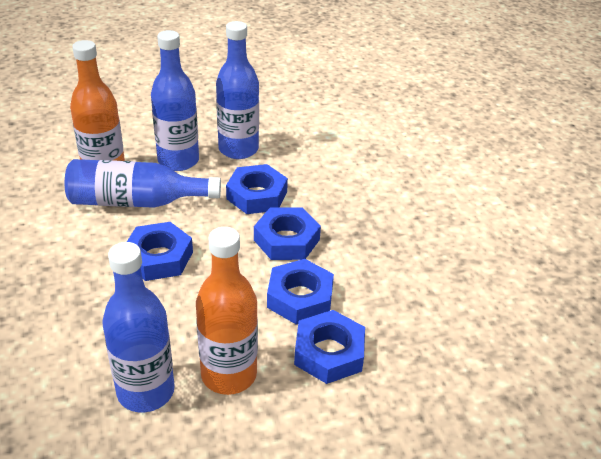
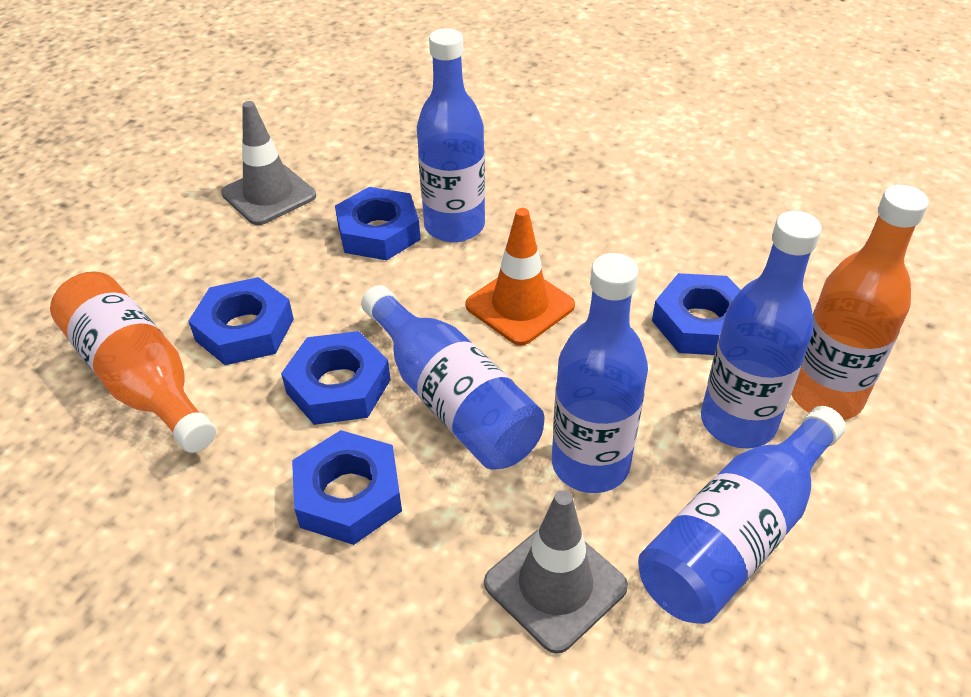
blue bottle: 4 -> 5
grey traffic cone: 0 -> 2
orange traffic cone: 0 -> 1

